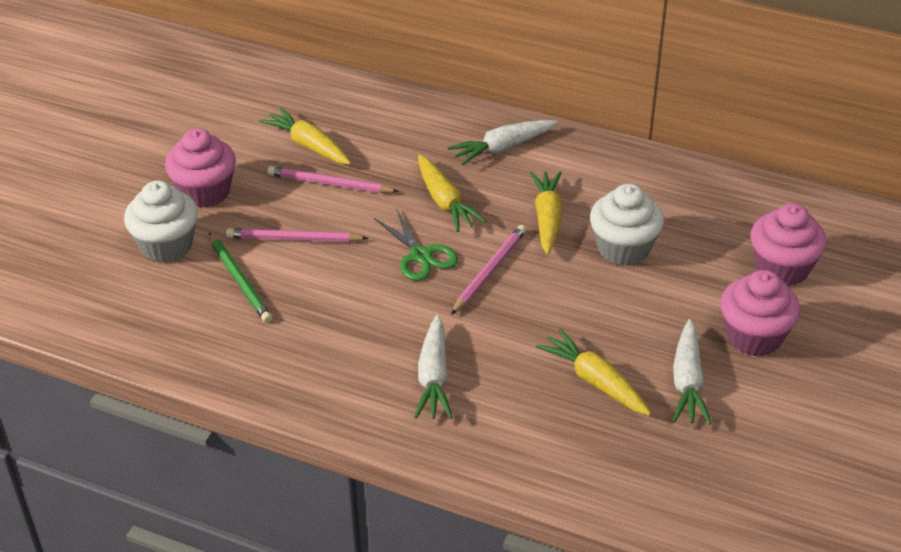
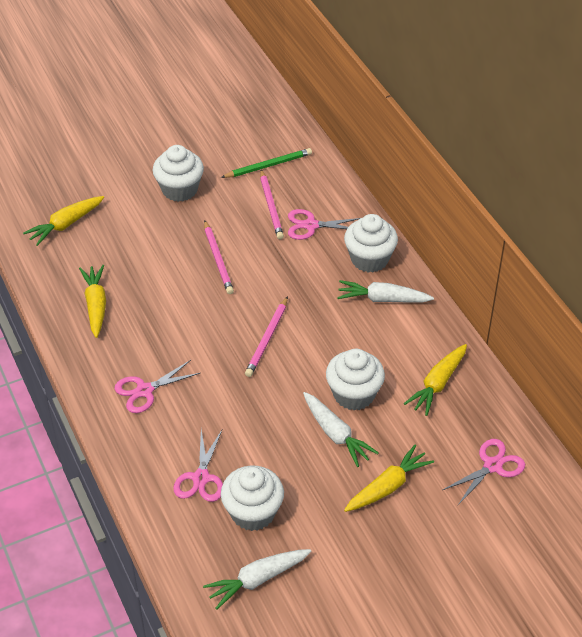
green scissors: 1 -> 0
pink cupcake: 3 -> 0
pink scissors: 0 -> 4
white cupcake: 2 -> 4

